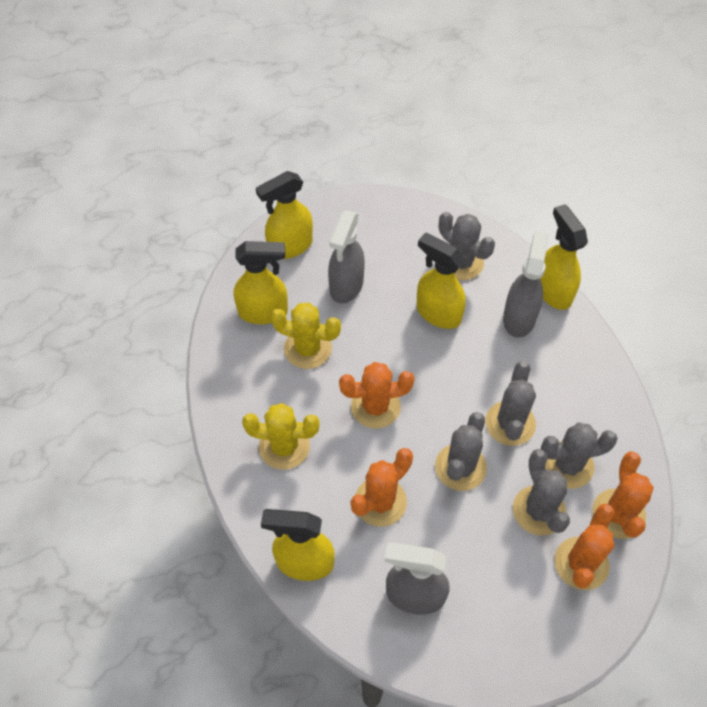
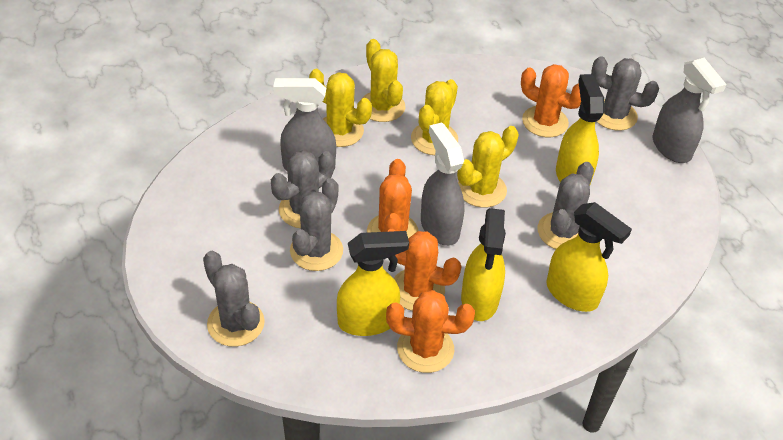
yellow cactus: 2 -> 4
yellow spray bottle: 5 -> 4

